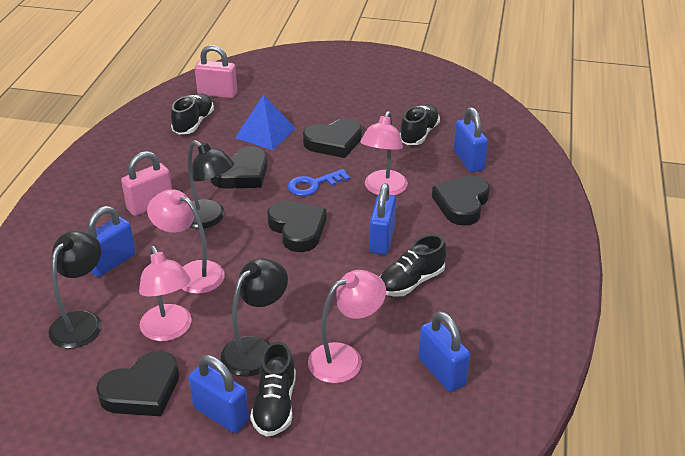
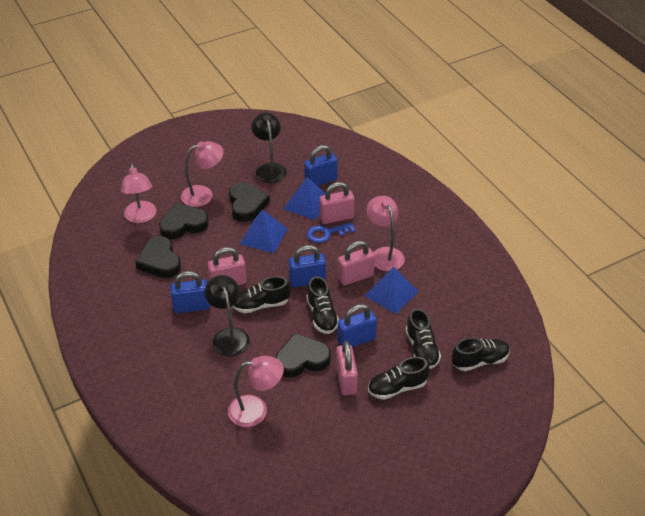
black heart: 5 -> 4
black lamp: 3 -> 2
black shoe: 4 -> 5
blue padlock: 5 -> 4
blue pyramid: 1 -> 3
pink padlock: 2 -> 4

